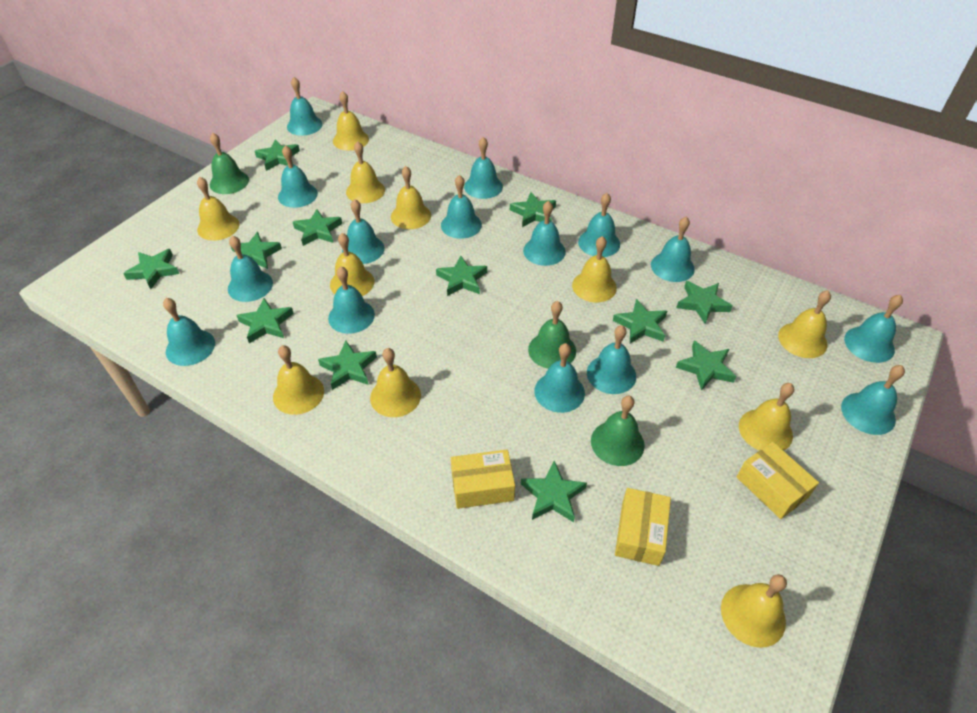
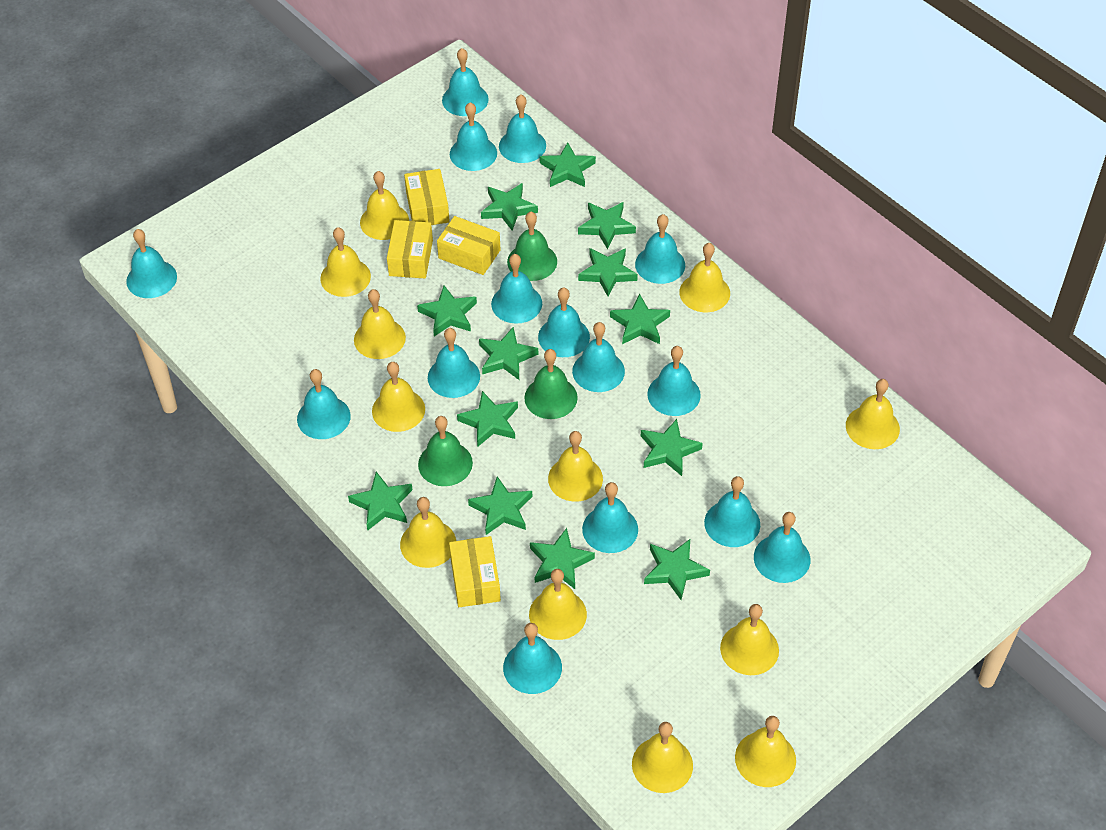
green star: 12 -> 13
yellow bell: 11 -> 12
yellow box: 3 -> 4

